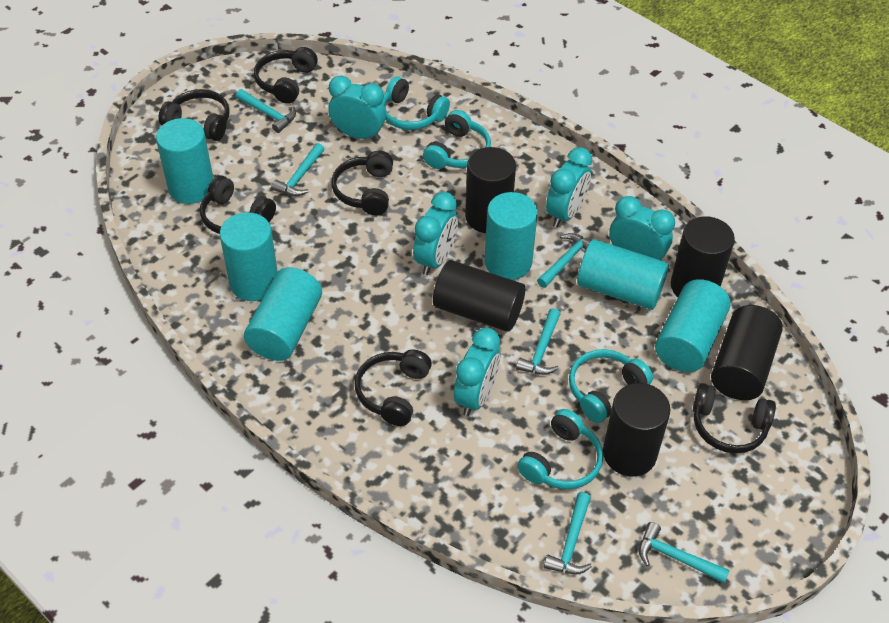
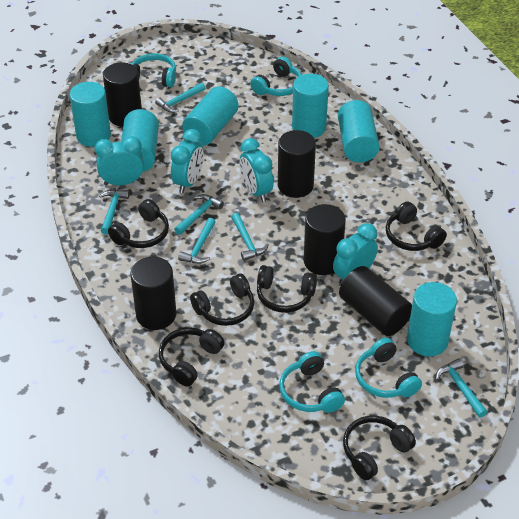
turquoise clock: 5 -> 4

